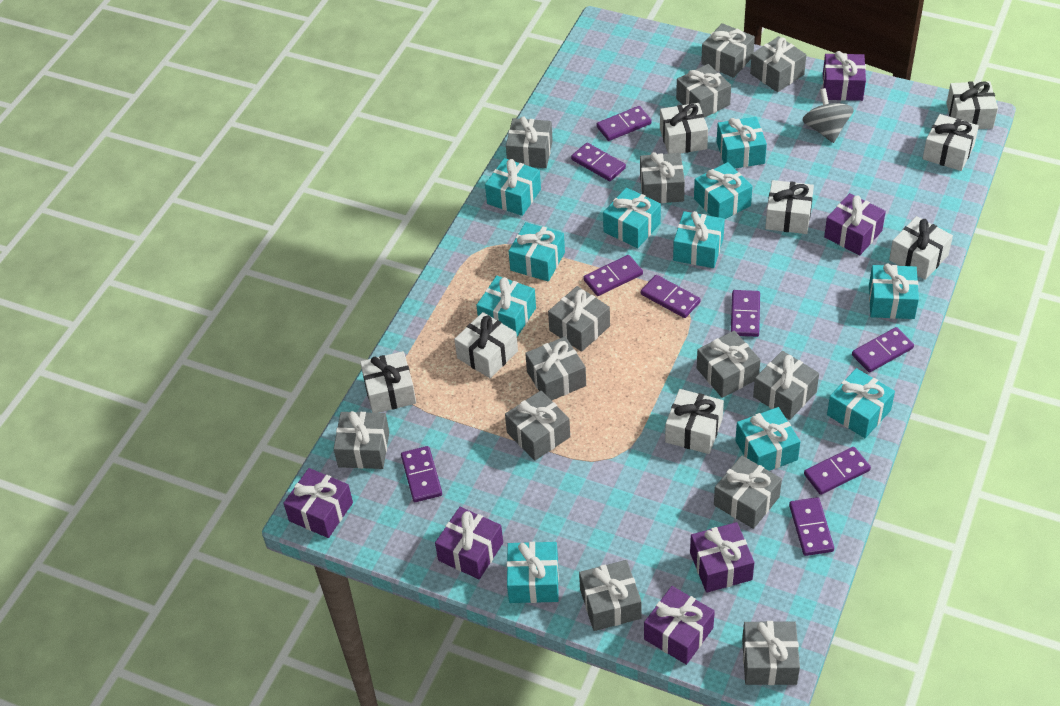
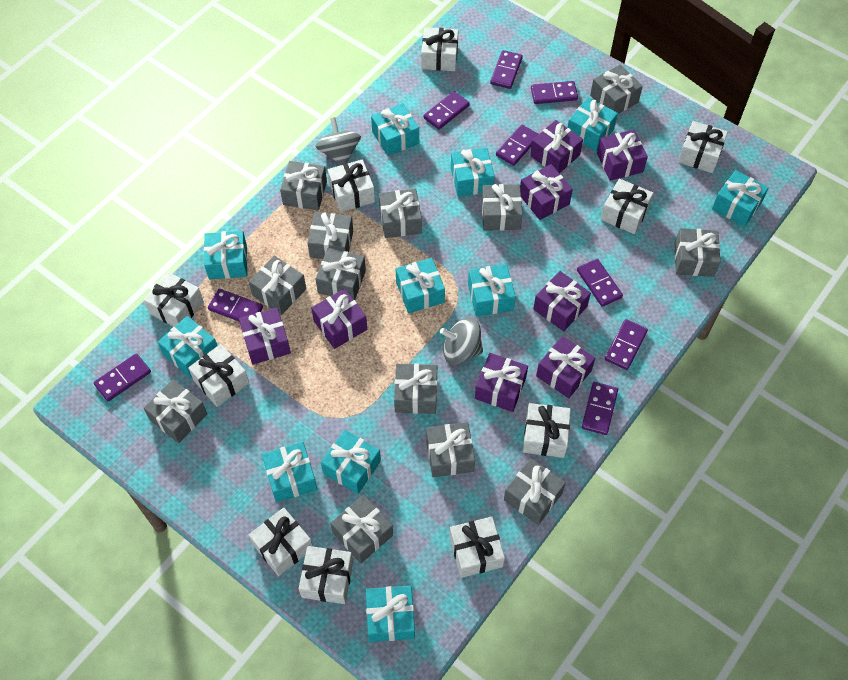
grey gift: 14 -> 13
grey spinning top: 1 -> 2
purple gift: 6 -> 8
white gift: 8 -> 10

